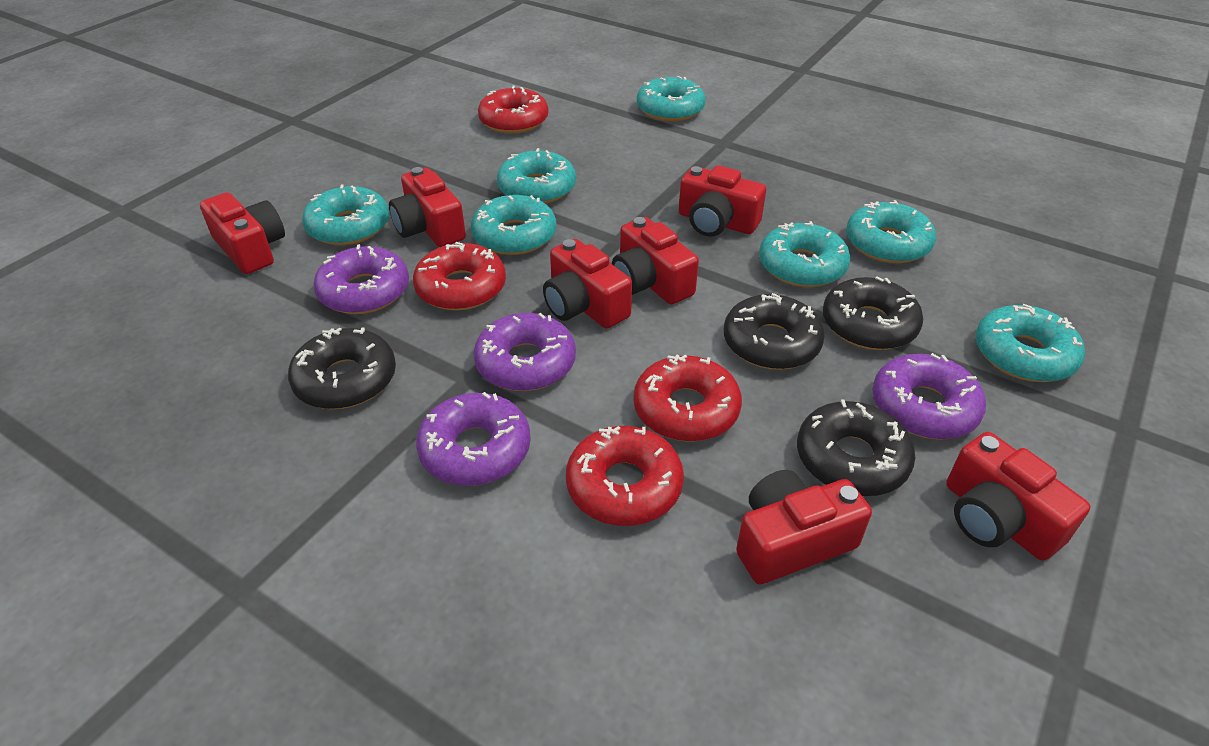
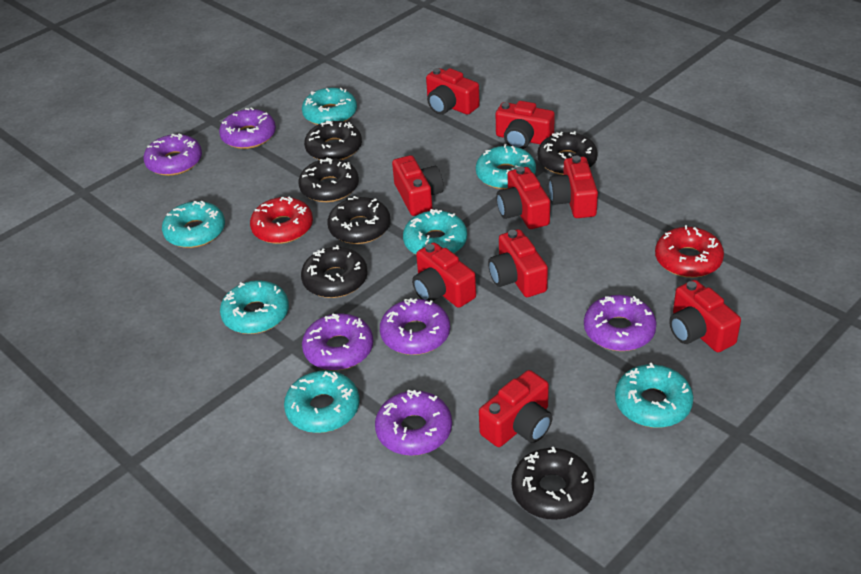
black donut: 4 -> 6
purple donut: 4 -> 6
red camera: 7 -> 9
red donut: 4 -> 2

